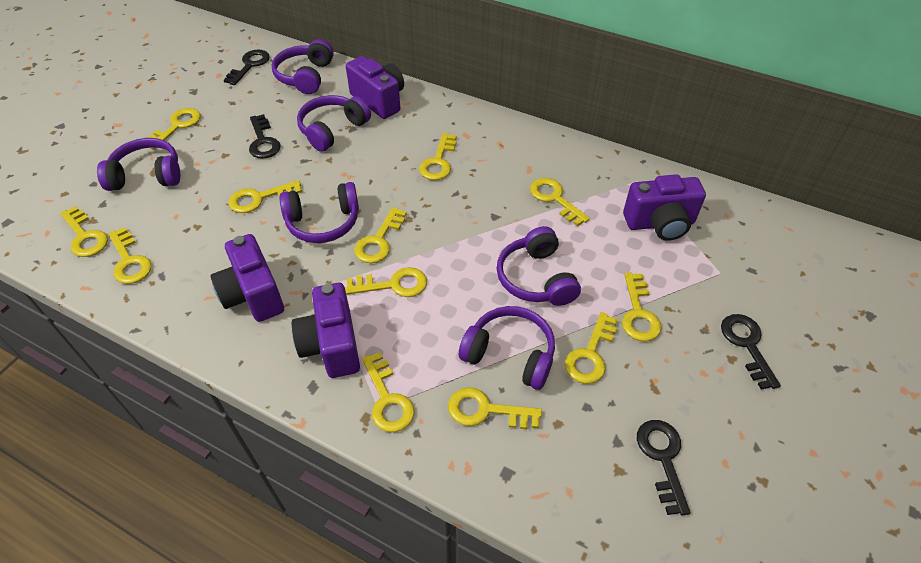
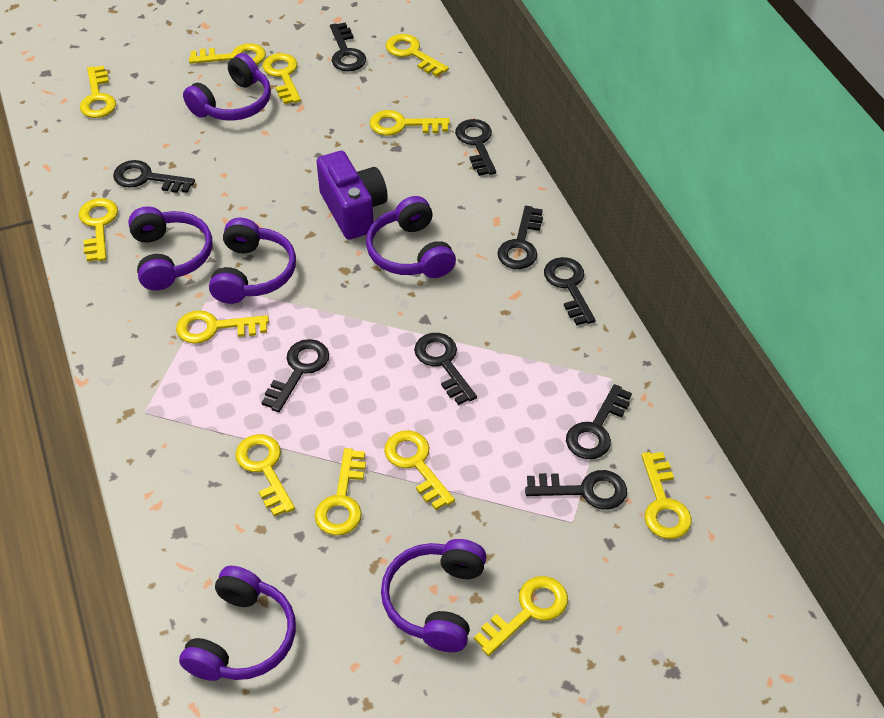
black key: 4 -> 9
purple camera: 4 -> 1

